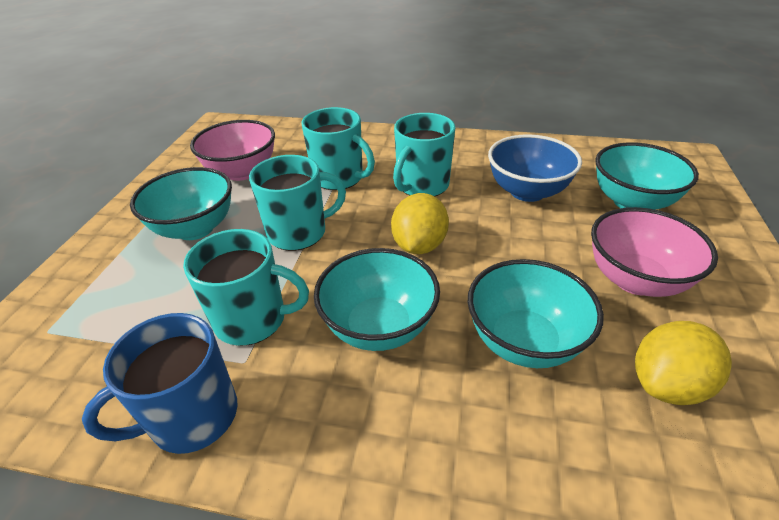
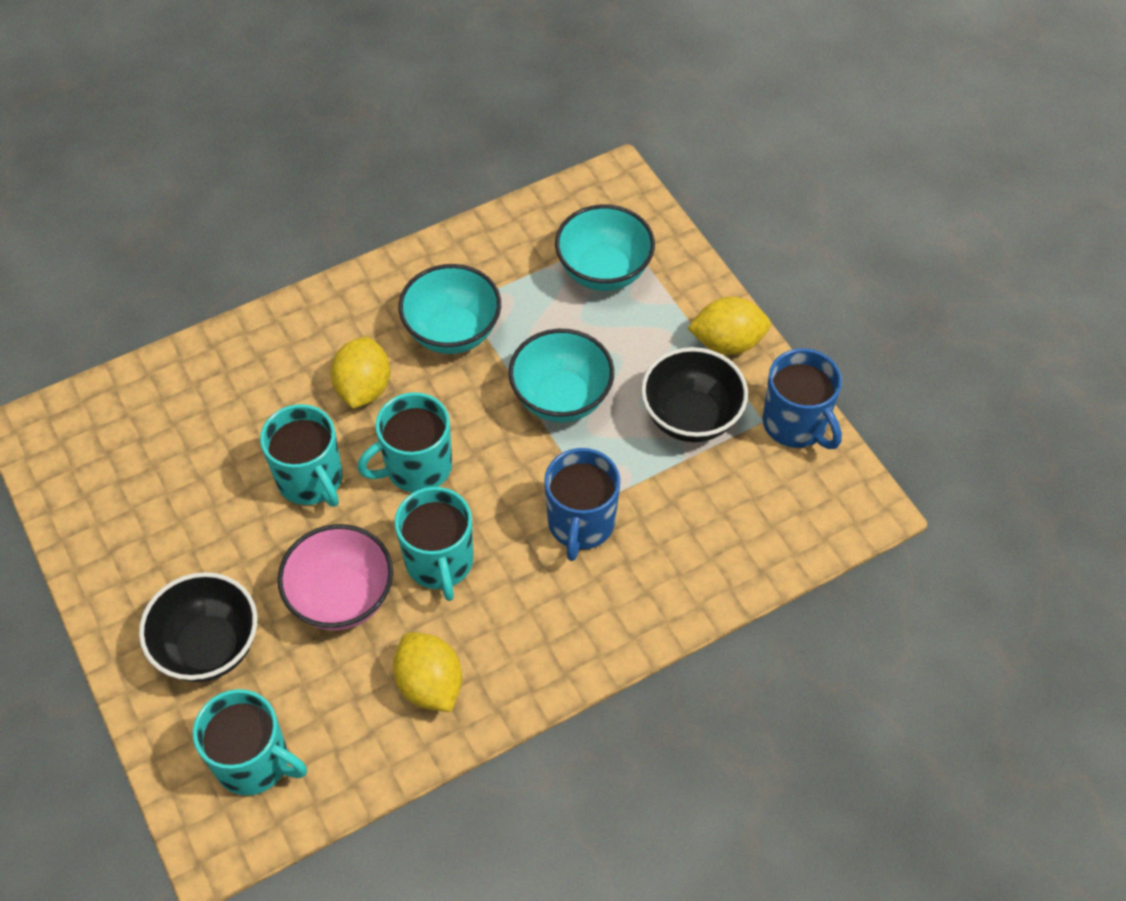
black bowl: 0 -> 2
blue bowl: 1 -> 0
blue mug: 1 -> 2
pink bowl: 2 -> 1
turquoise bowl: 4 -> 3
yellow lemon: 2 -> 3

